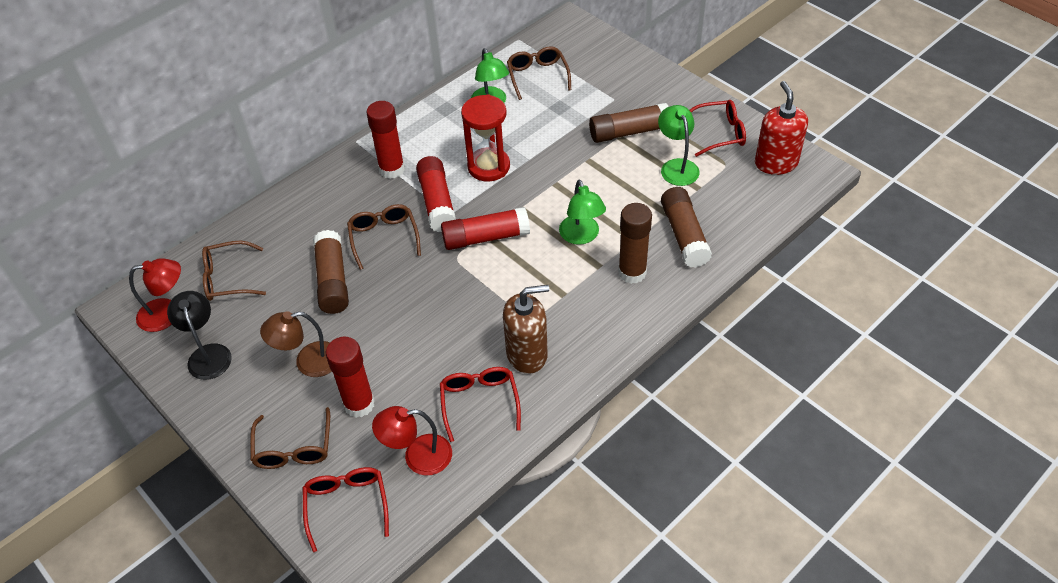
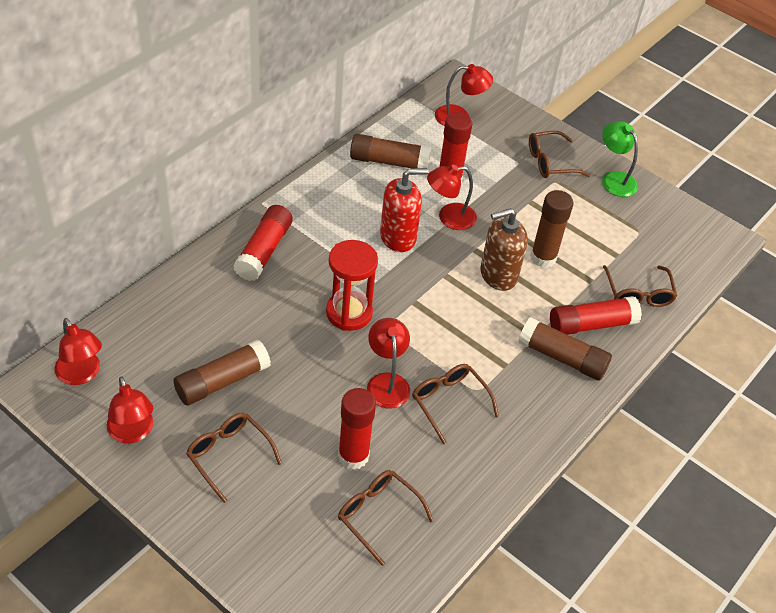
black lamp: 1 -> 0
brown glasses: 4 -> 5
brown lamp: 1 -> 0
green lamp: 3 -> 1
red glasses: 3 -> 0
red lamp: 2 -> 5

